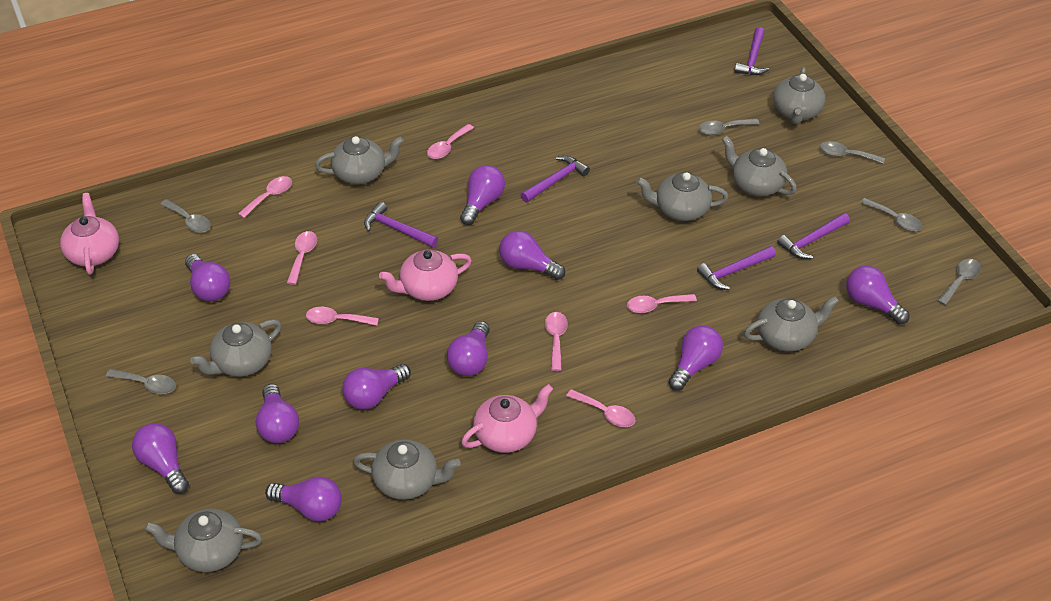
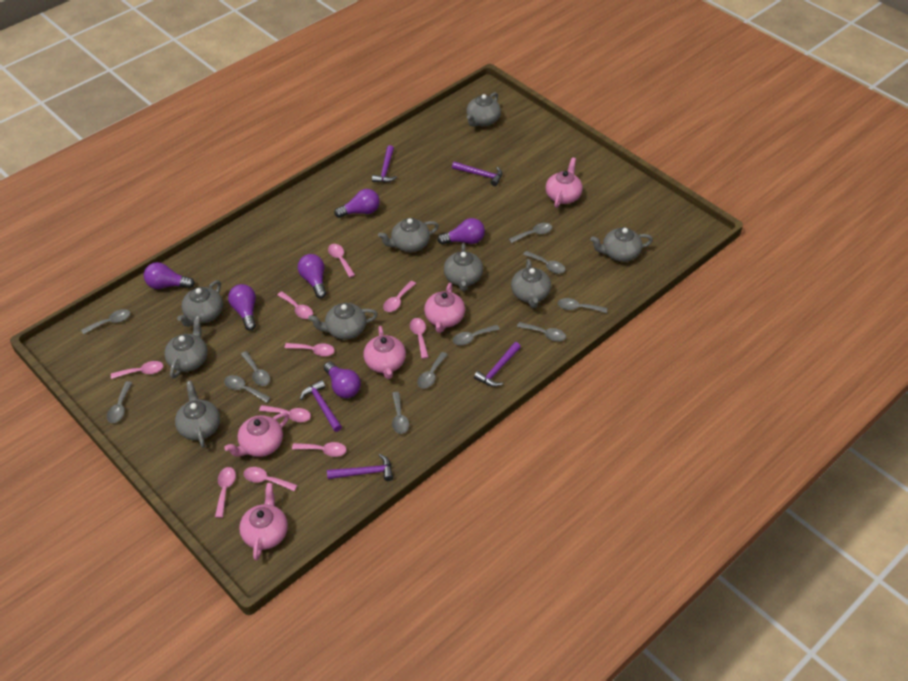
grey spoon: 6 -> 11
grey teapot: 8 -> 9
pink spoon: 7 -> 10
pink teapot: 3 -> 5
purple light bulb: 10 -> 6

